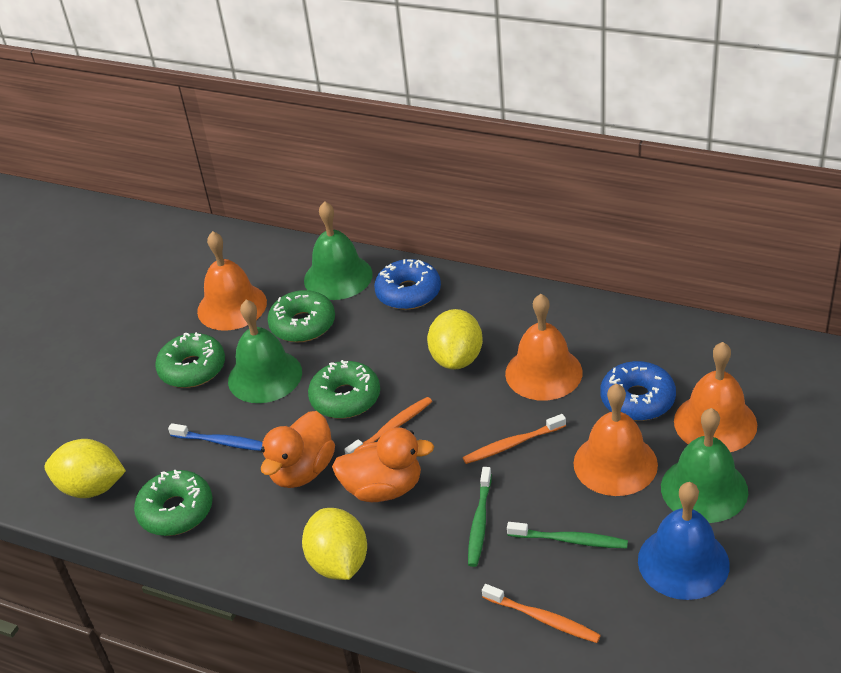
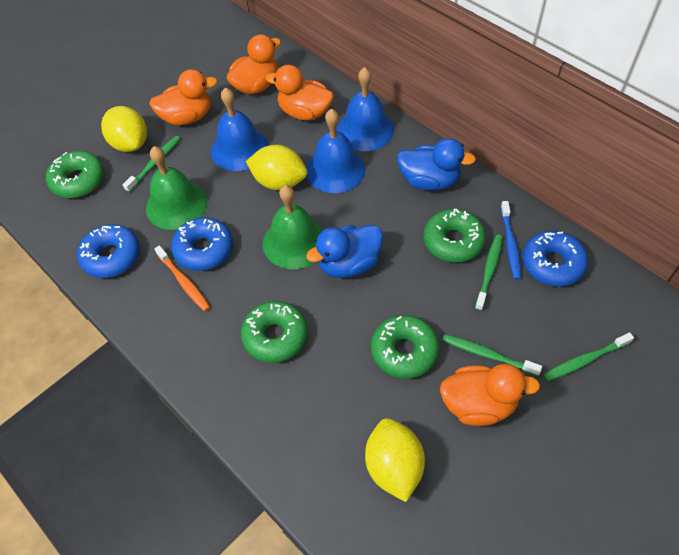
blue bell: 1 -> 3
blue donut: 2 -> 3
blue duck: 0 -> 2
green bell: 3 -> 2
green toothbrush: 2 -> 4
orange bell: 4 -> 0
orange duck: 2 -> 4
orange toothbrush: 3 -> 1

